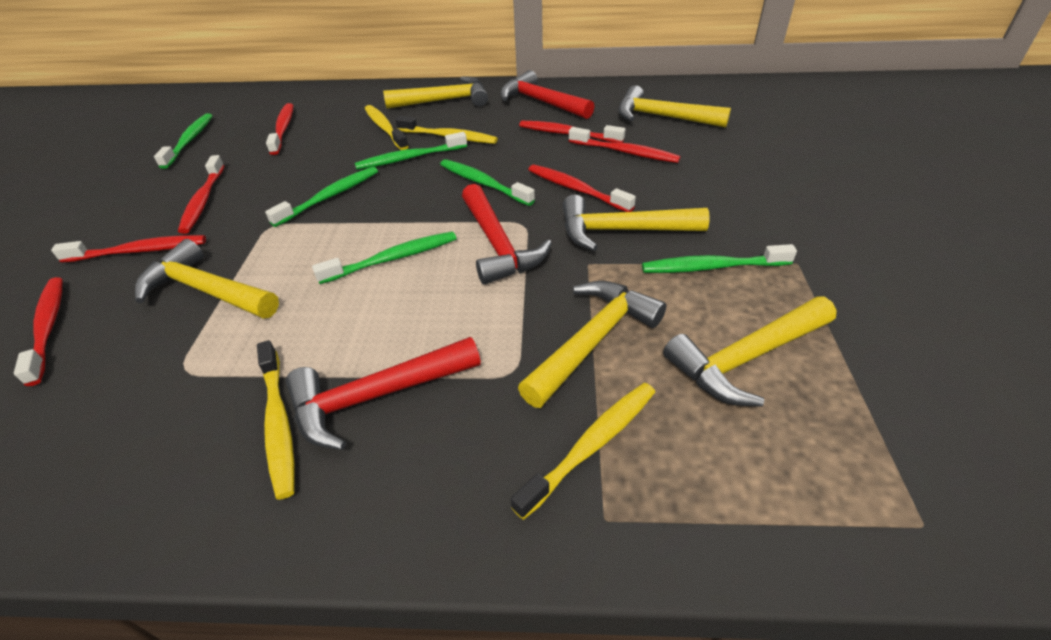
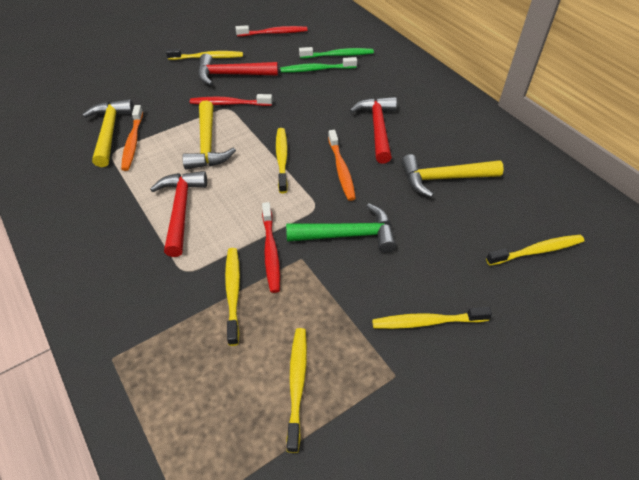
green hammer: 0 -> 1
green toothbrush: 6 -> 2
orange toothbrush: 0 -> 2
red toothbrush: 7 -> 3
yellow hammer: 6 -> 3
yellow toothbrush: 4 -> 6

